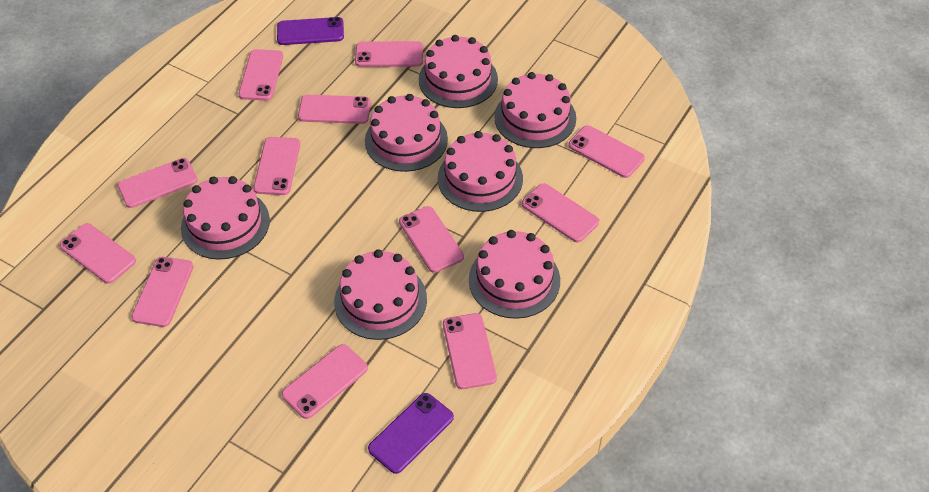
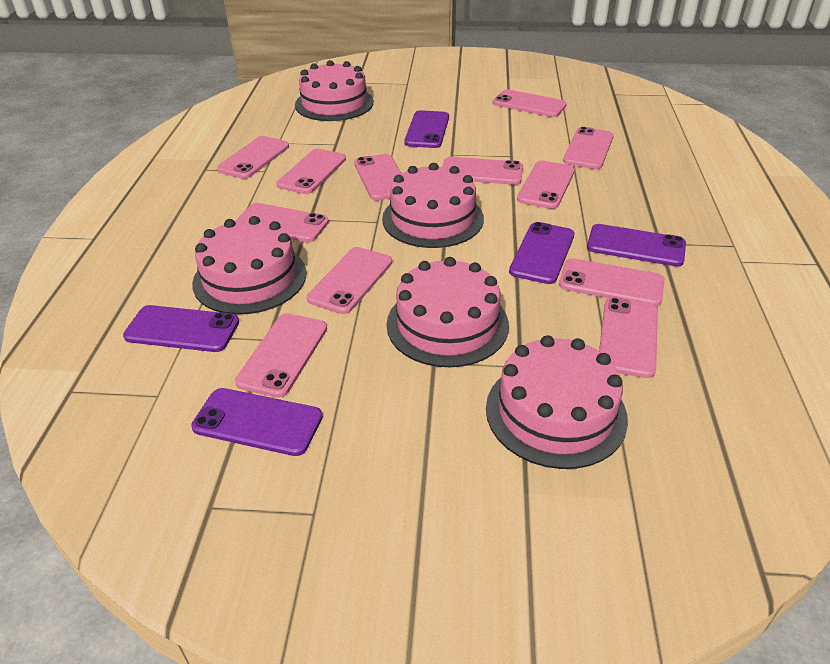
pink cake: 7 -> 5
purple phone: 2 -> 5

